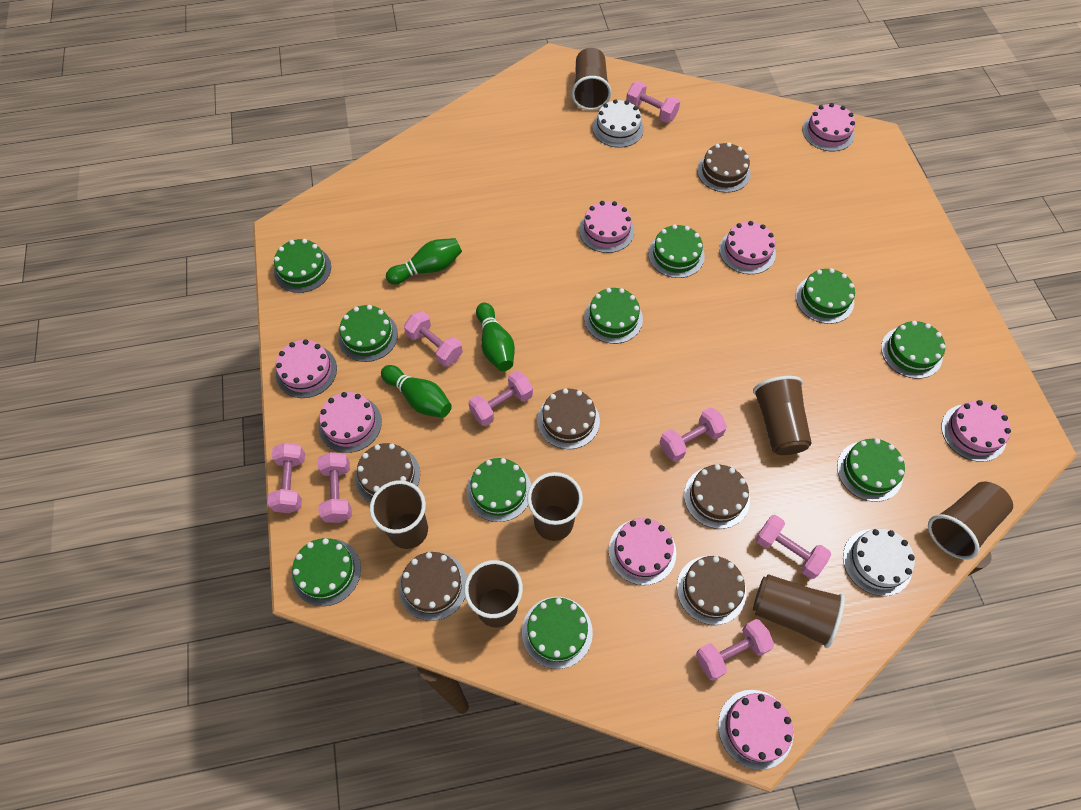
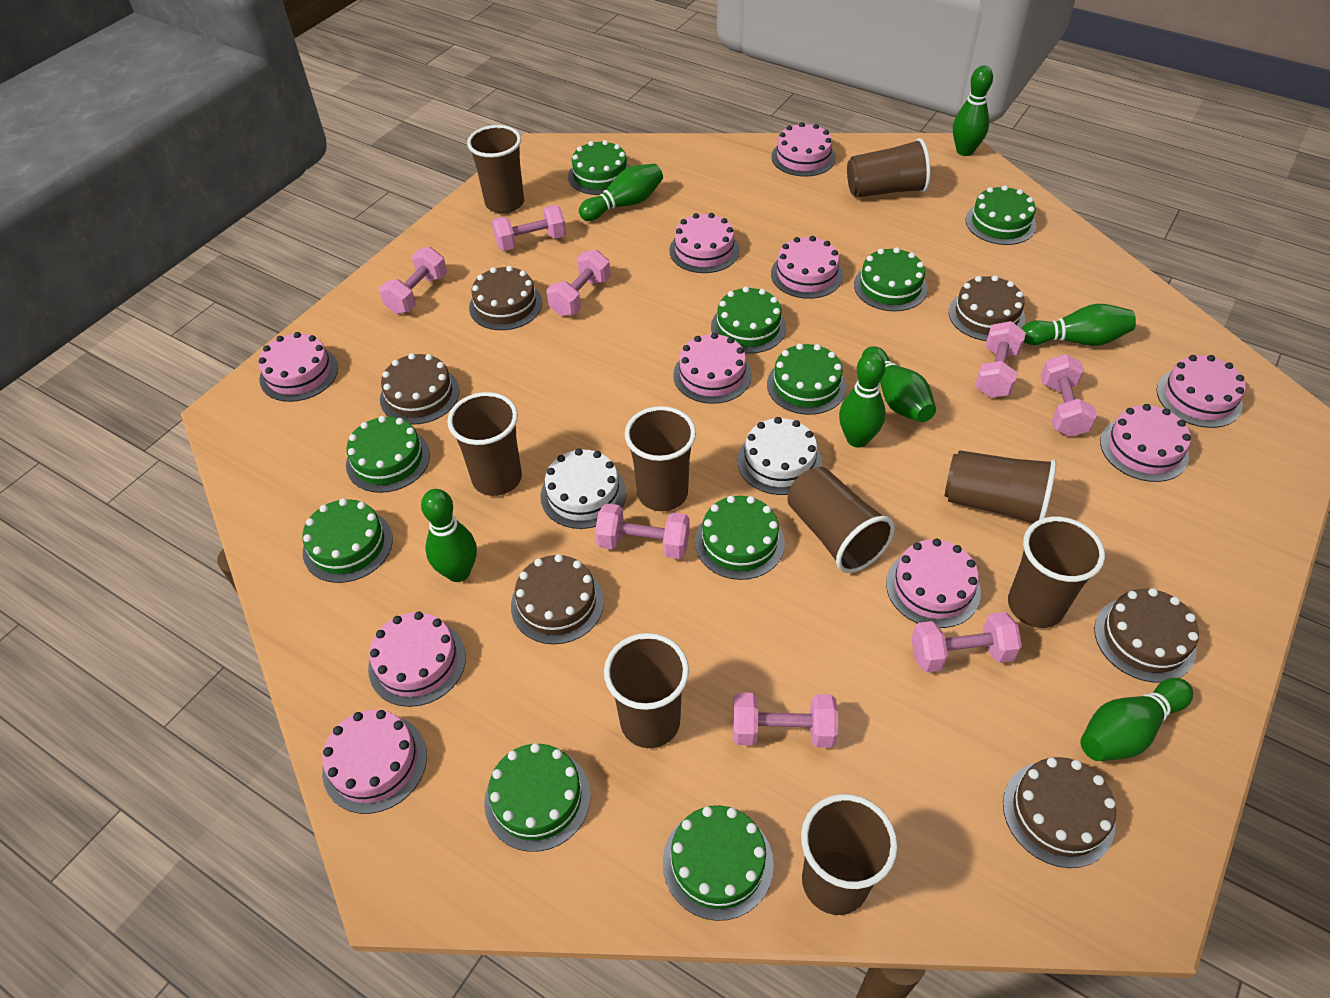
brown cup: 7 -> 9
green bowling pin: 3 -> 7
pink cake: 8 -> 10

